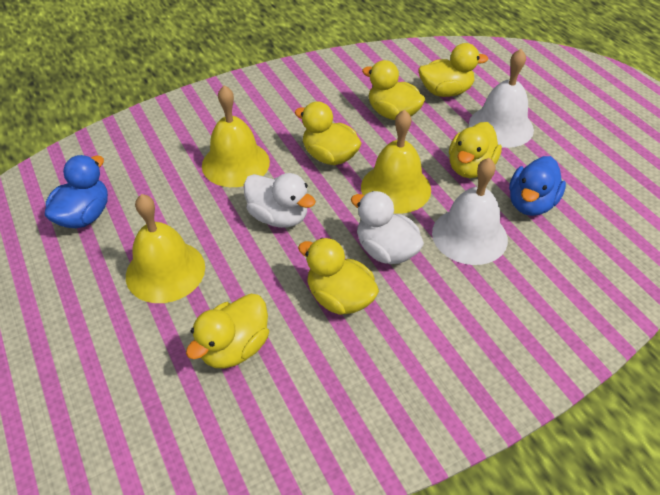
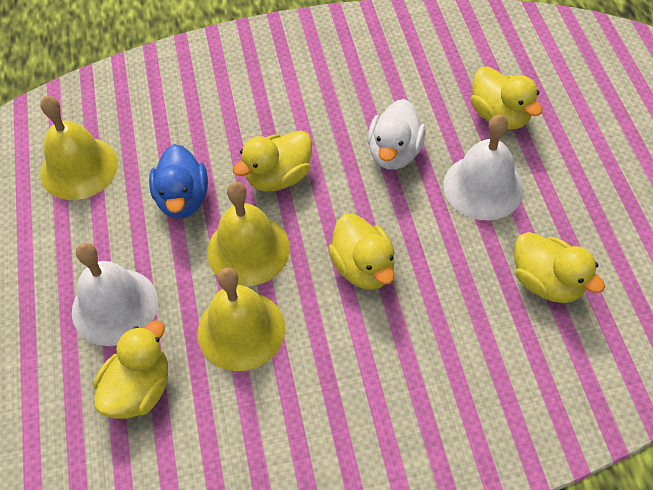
blue duck: 2 -> 1
white duck: 2 -> 1
yellow duck: 6 -> 5

